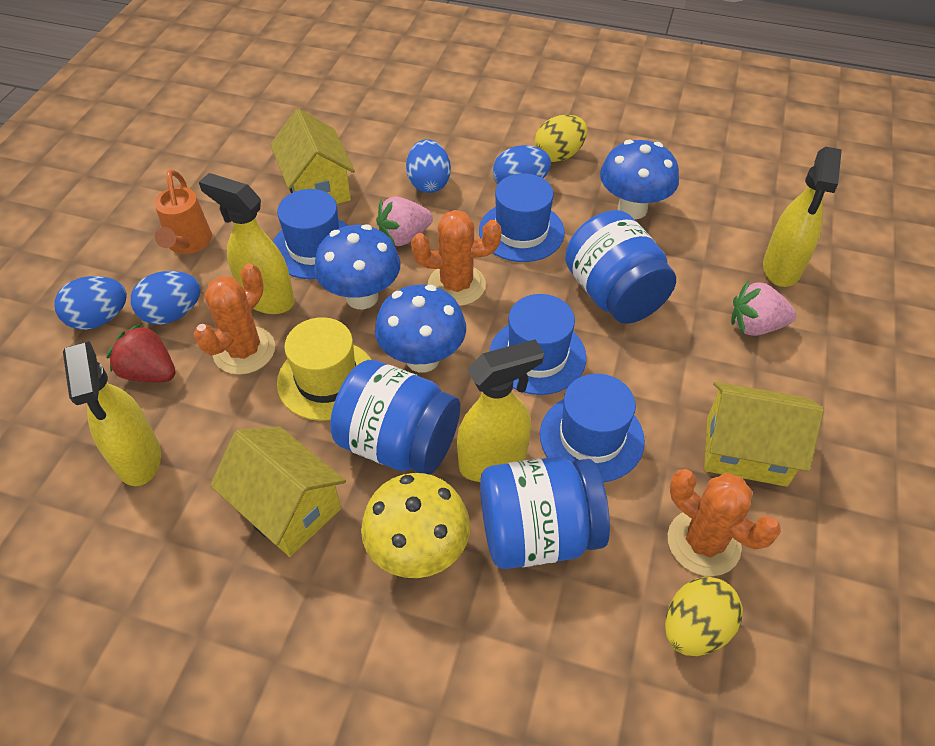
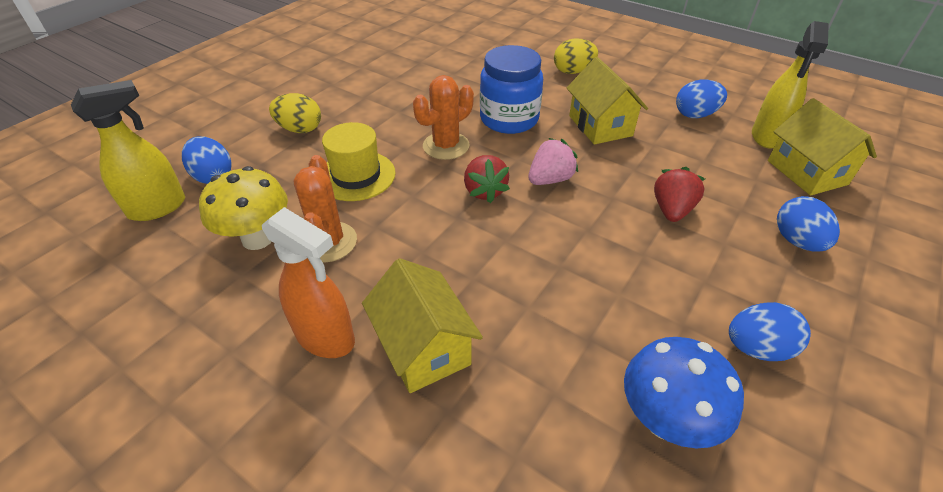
blue hat: 4 -> 0
blue jar: 3 -> 1
blue mushroom: 3 -> 1
orange cactus: 3 -> 2
orange spray bottle: 0 -> 1
orange watering can: 1 -> 0
pink strawberry: 2 -> 1
red strawberry: 1 -> 2
yellow spray bottle: 4 -> 2

